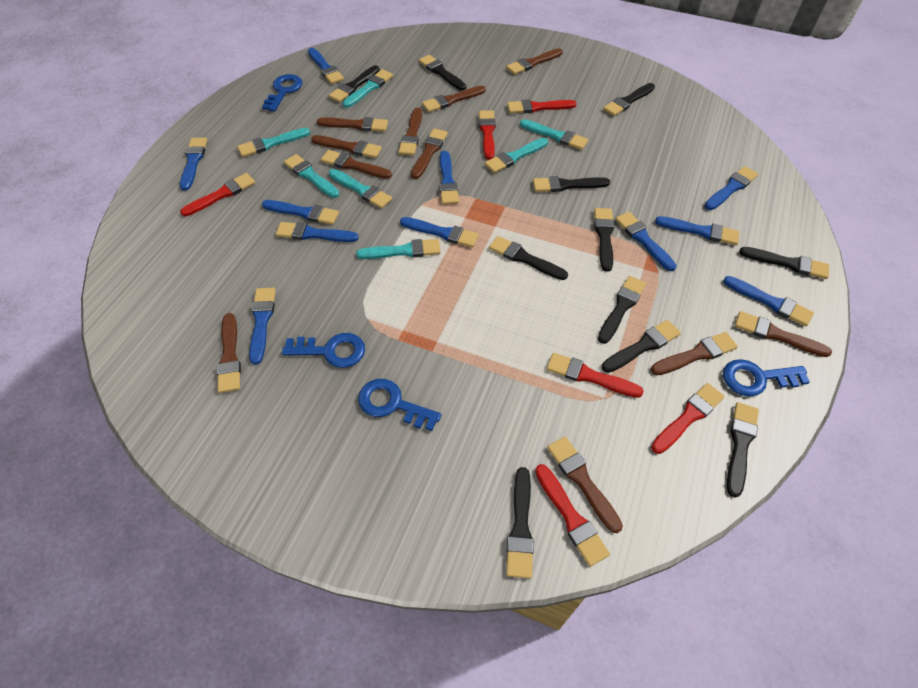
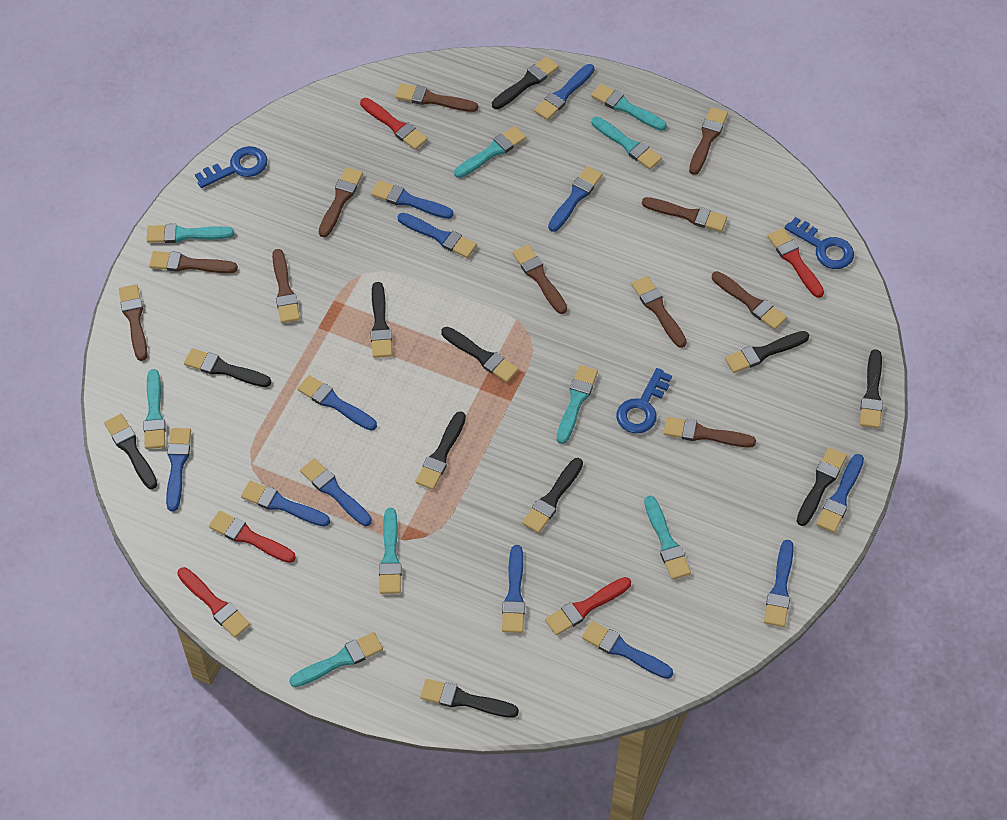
blue brush: 11 -> 12
blue key: 4 -> 3
red brush: 6 -> 5
turquoise brush: 7 -> 9

